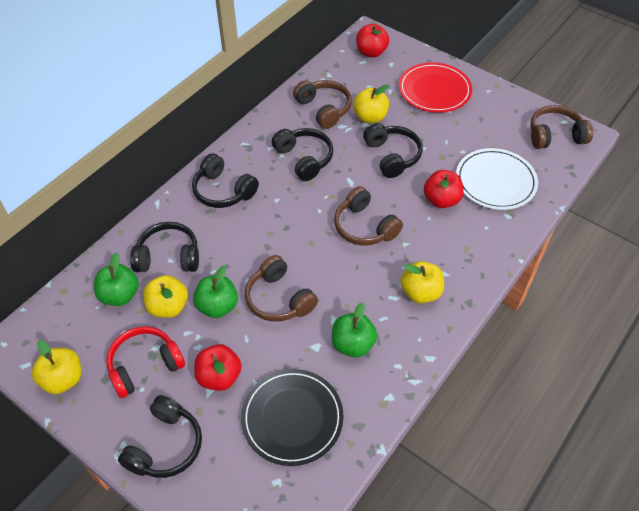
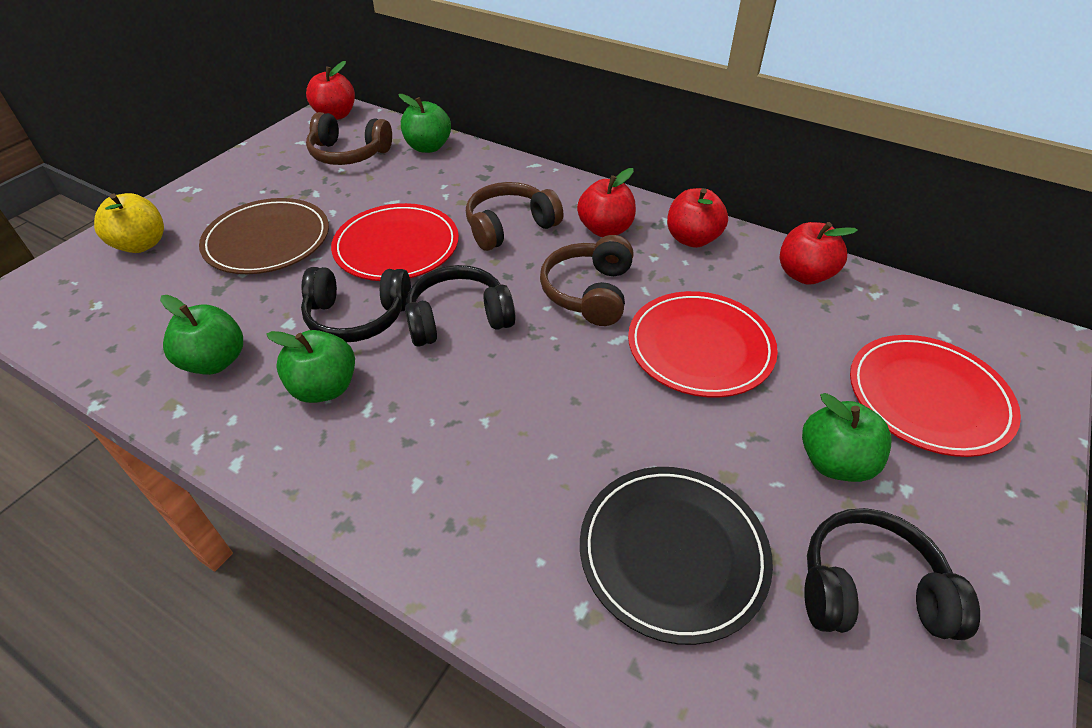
black headphones: 5 -> 3
brown headphones: 4 -> 3
brown plate: 0 -> 1
green apple: 3 -> 4
red apple: 3 -> 4
red headphones: 1 -> 0
red plate: 1 -> 3
white plate: 1 -> 0
yellow apple: 4 -> 1

